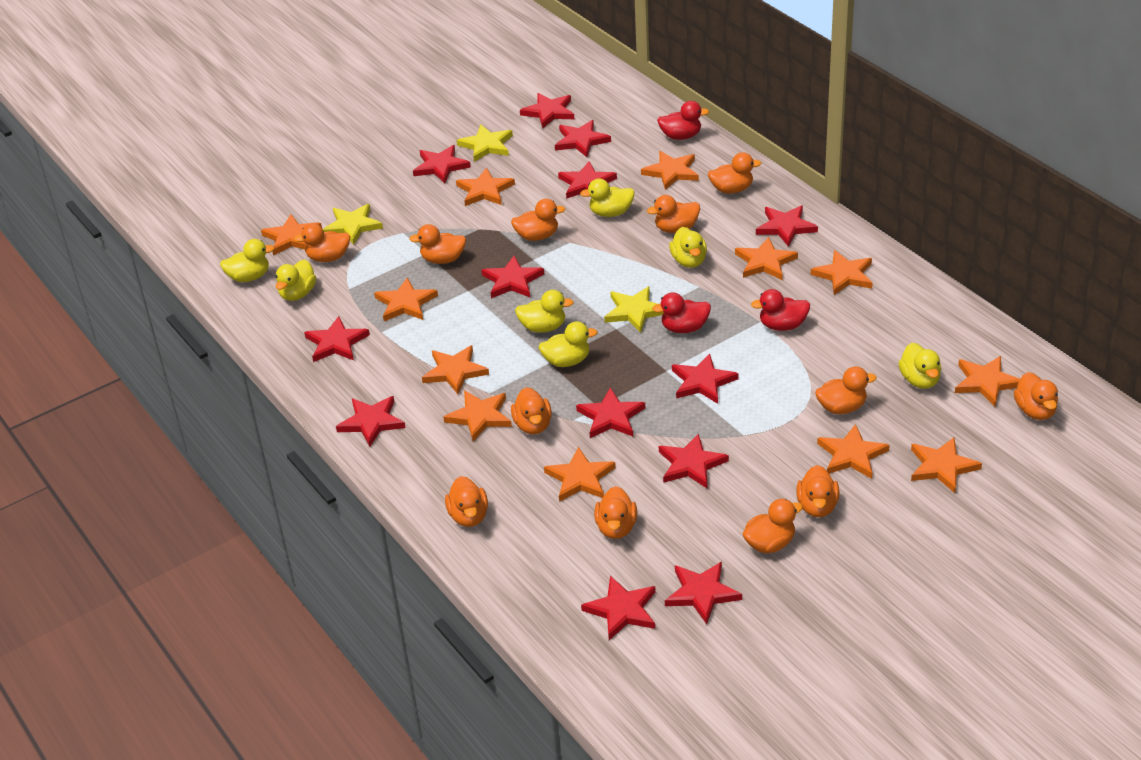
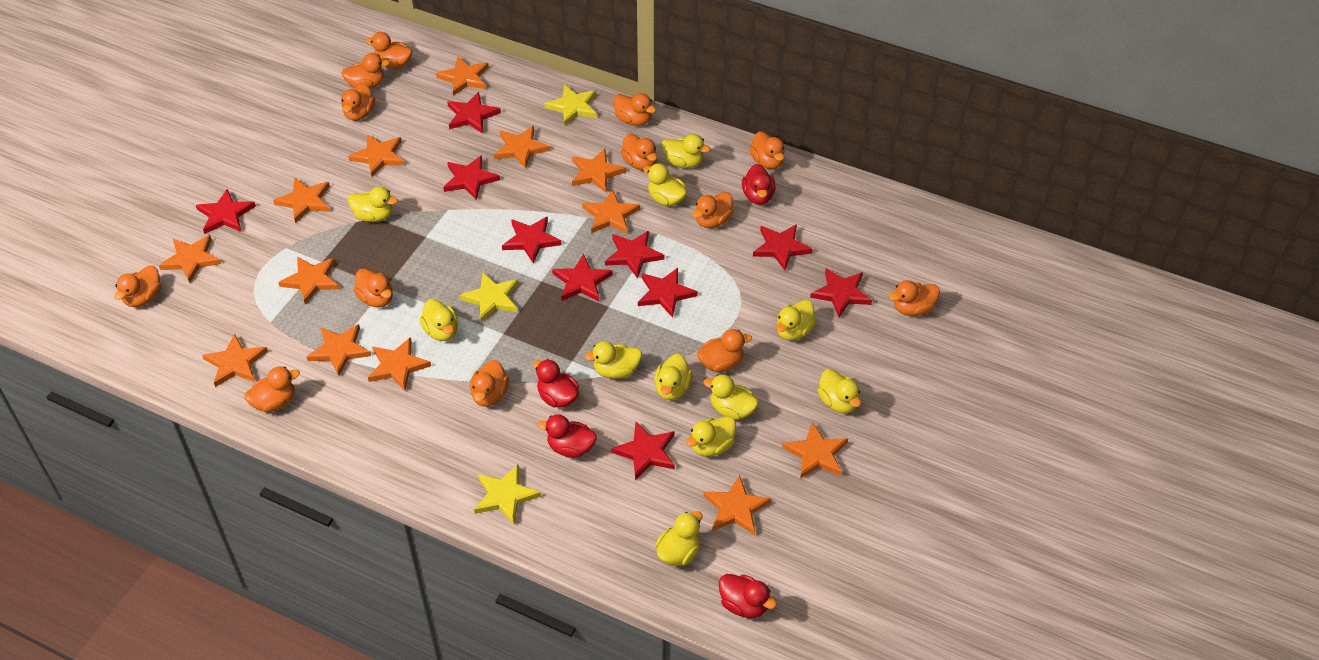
orange duck: 12 -> 13
orange star: 12 -> 13
red duck: 3 -> 4
red star: 13 -> 10
yellow duck: 7 -> 11

